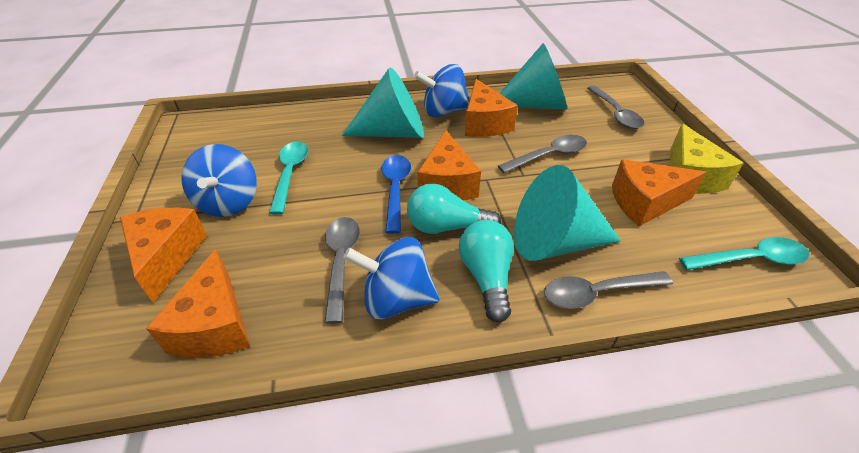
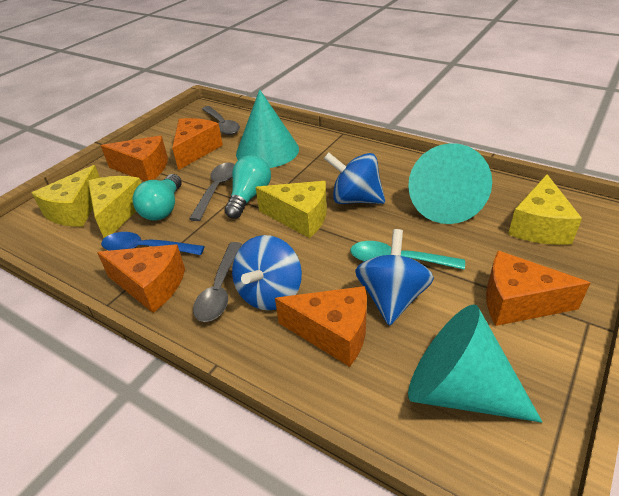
grey spoon: 4 -> 3
turquoise spoon: 2 -> 1
yellow cheese: 1 -> 4

